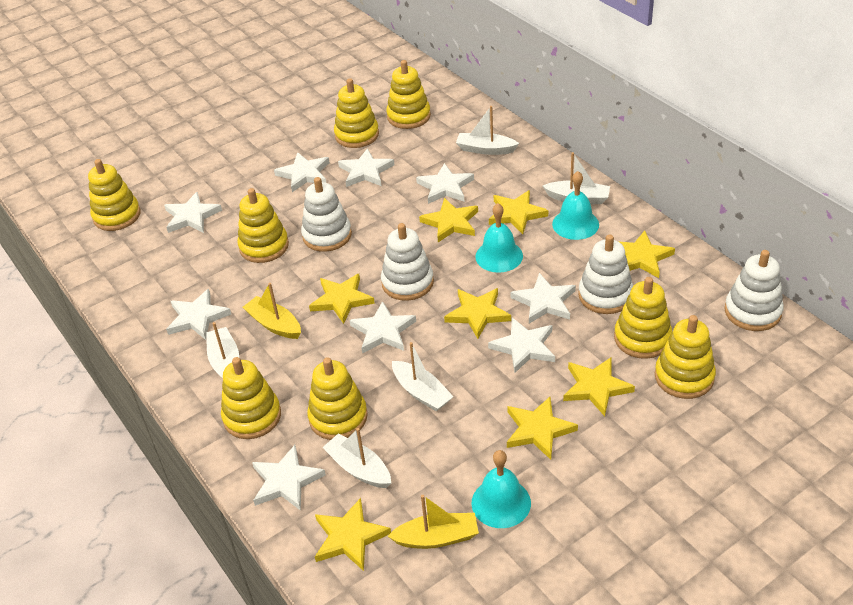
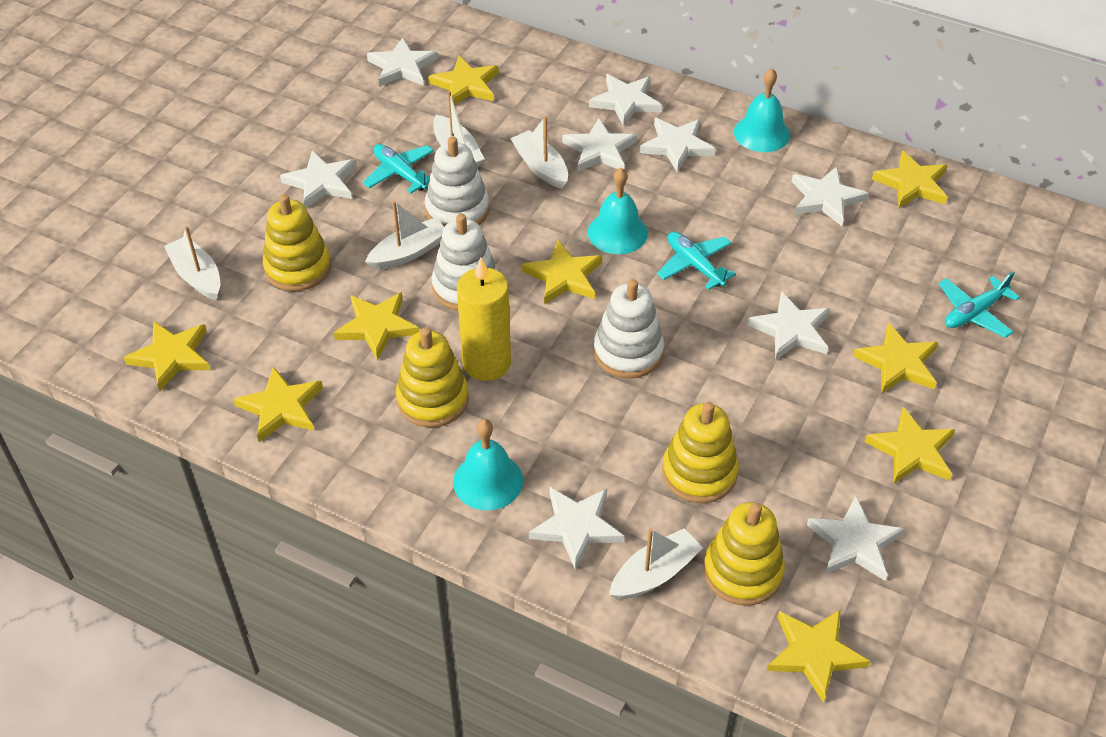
turquoise plane: 0 -> 3
white stacking toy: 4 -> 3
yellow boat: 2 -> 0
yellow candle: 0 -> 1
yellow stacking toy: 8 -> 4
yellow star: 8 -> 9

